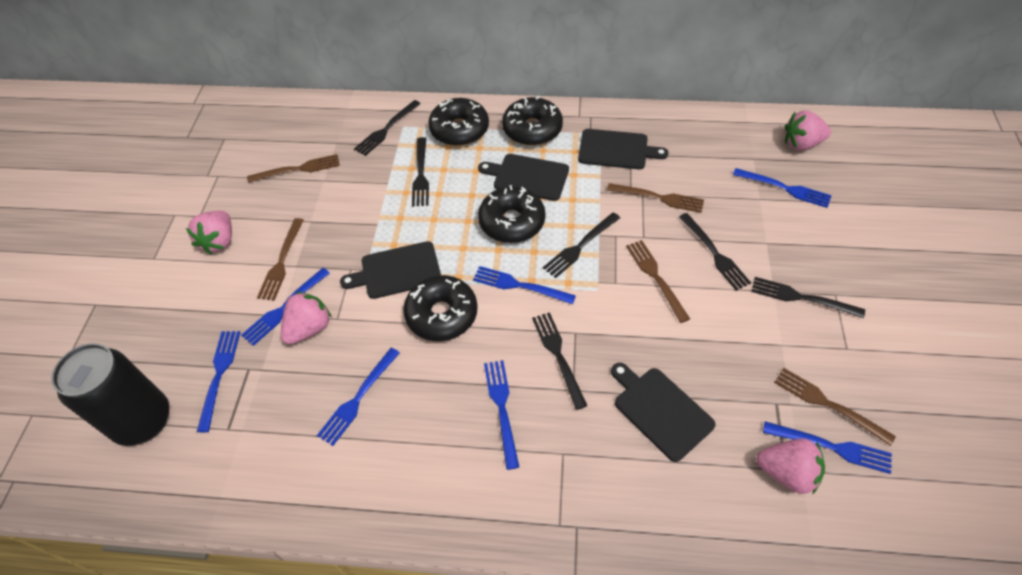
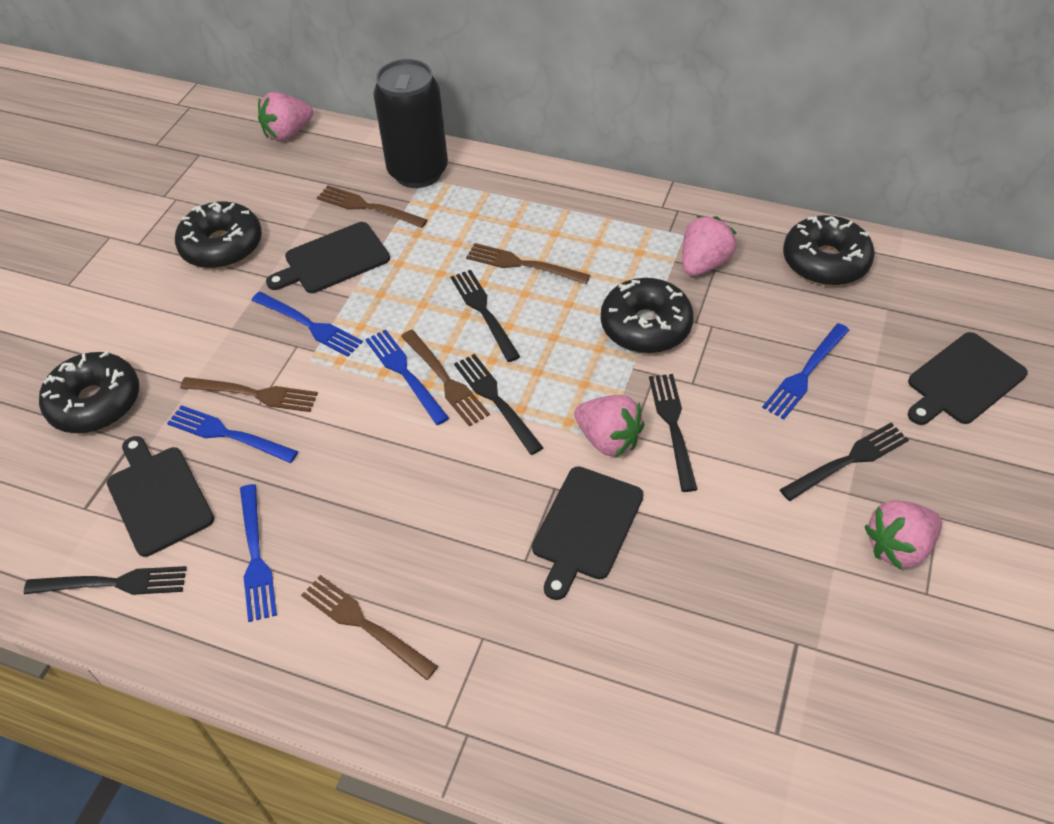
black fork: 6 -> 5
blue fork: 7 -> 5

